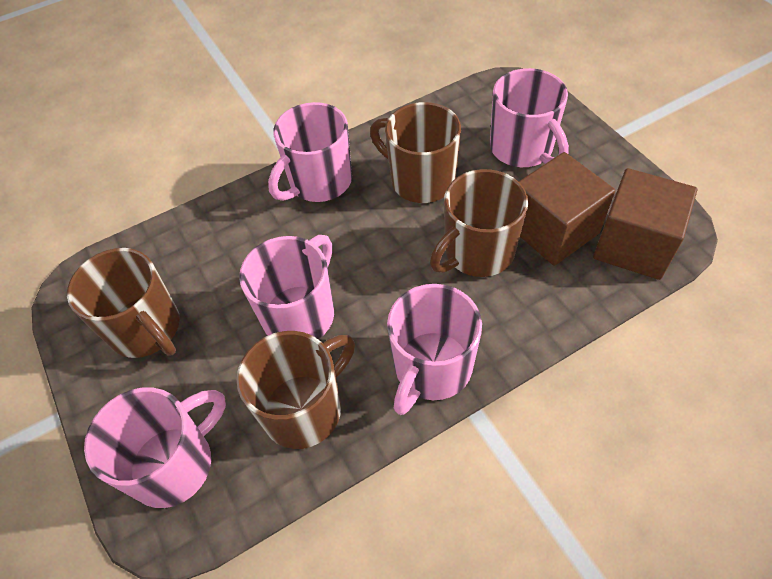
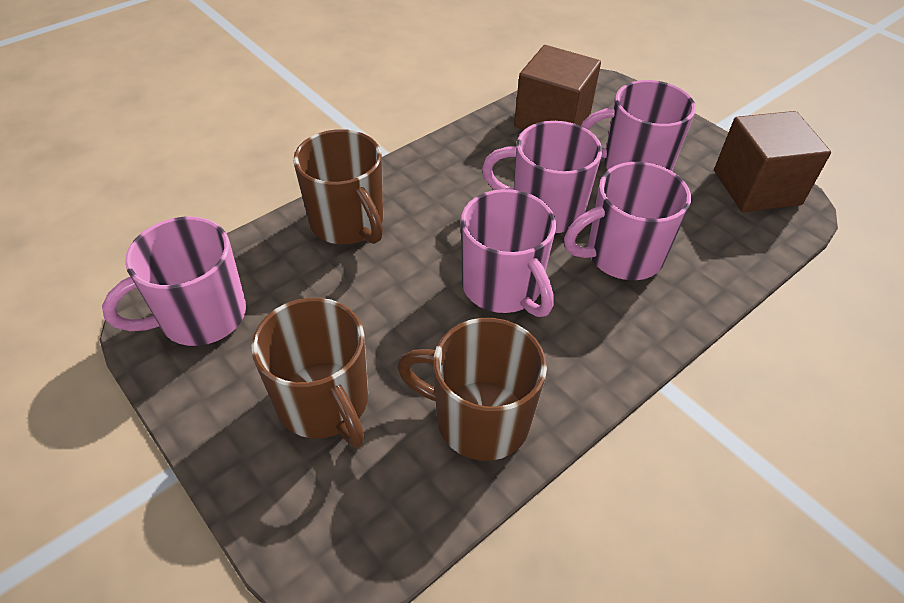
brown mug: 4 -> 3

